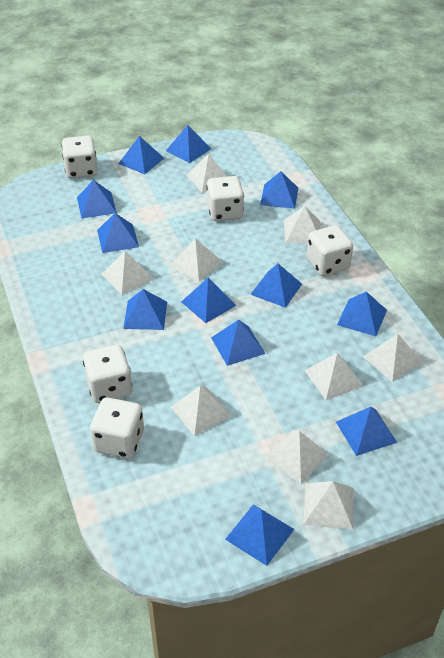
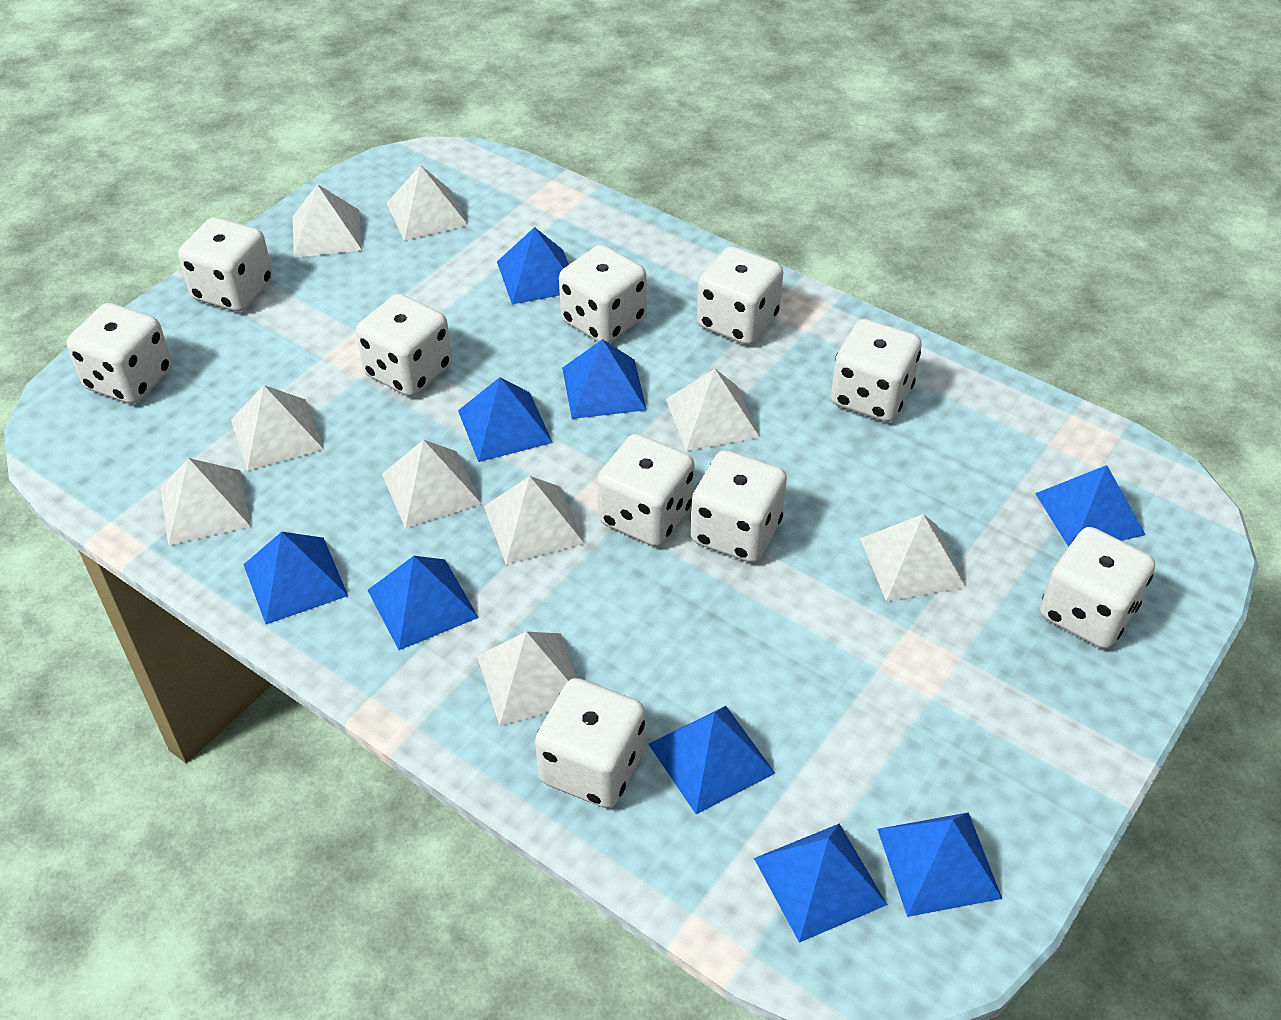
blue pyramid: 12 -> 9
white dice: 5 -> 10

